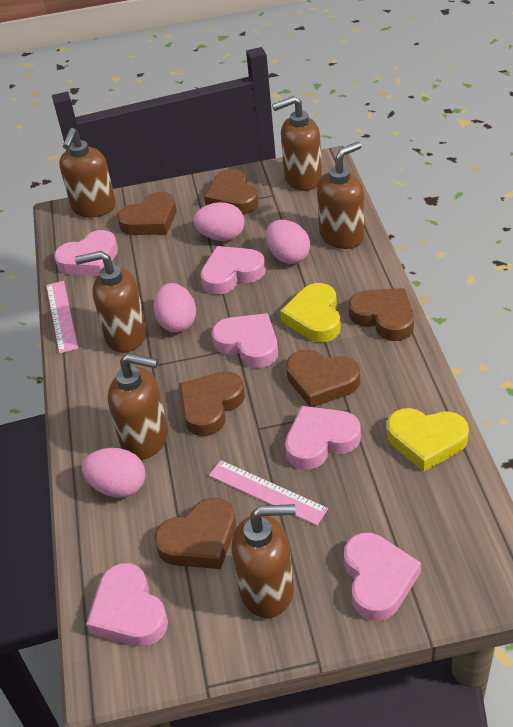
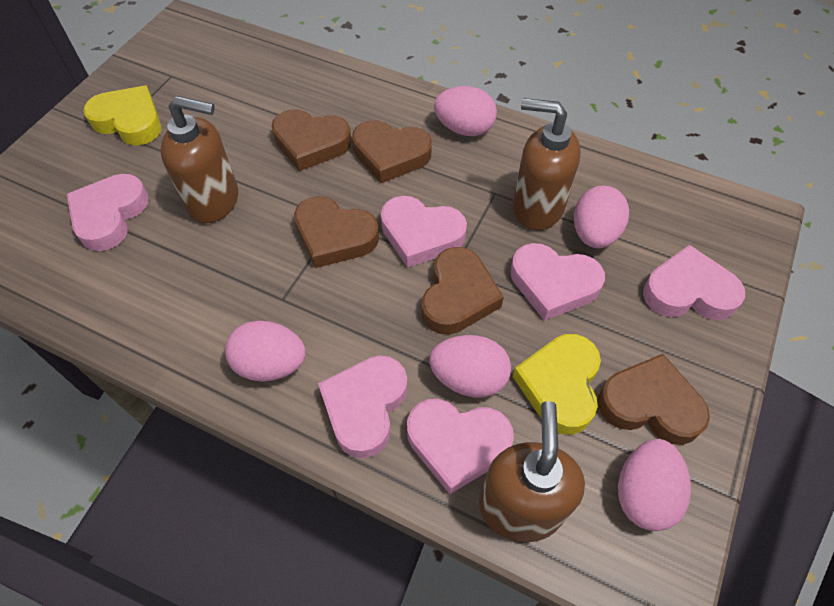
brown heart: 6 -> 5
brown soap dispenser: 6 -> 3
pink egg: 4 -> 5
pink ruler: 2 -> 0

